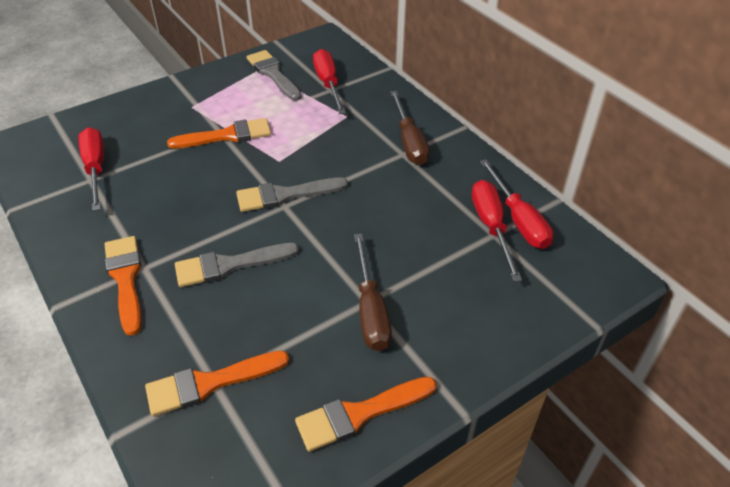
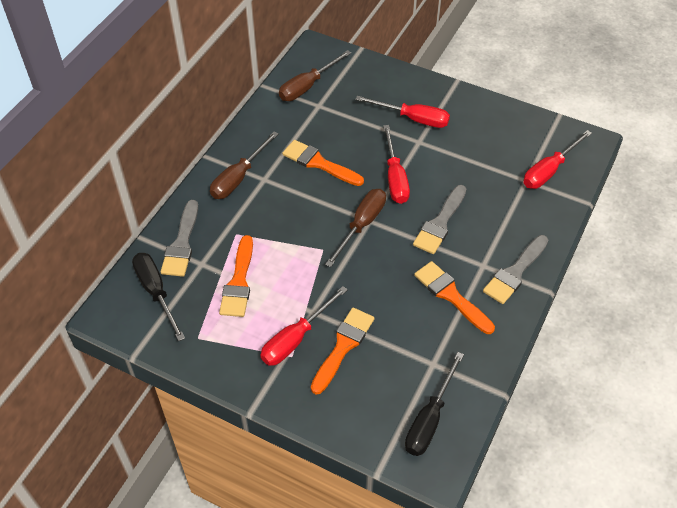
black screwdriver: 0 -> 2
brown screwdriver: 2 -> 3

